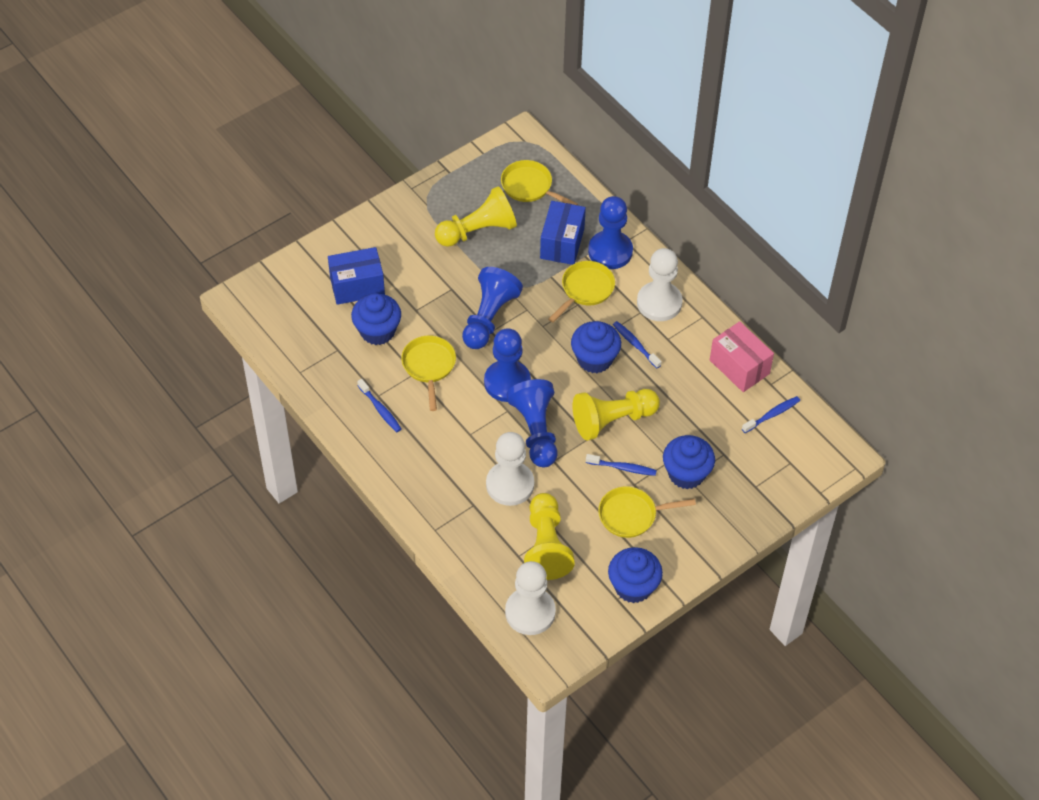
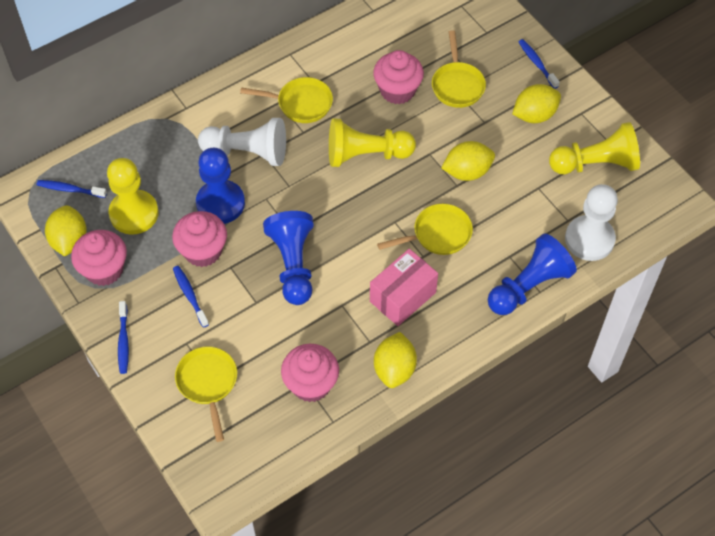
blue box: 2 -> 0
blue cupcake: 4 -> 0
blue pawn: 4 -> 3
pink cupcake: 0 -> 4
white pawn: 3 -> 2
yellow lemon: 0 -> 4

